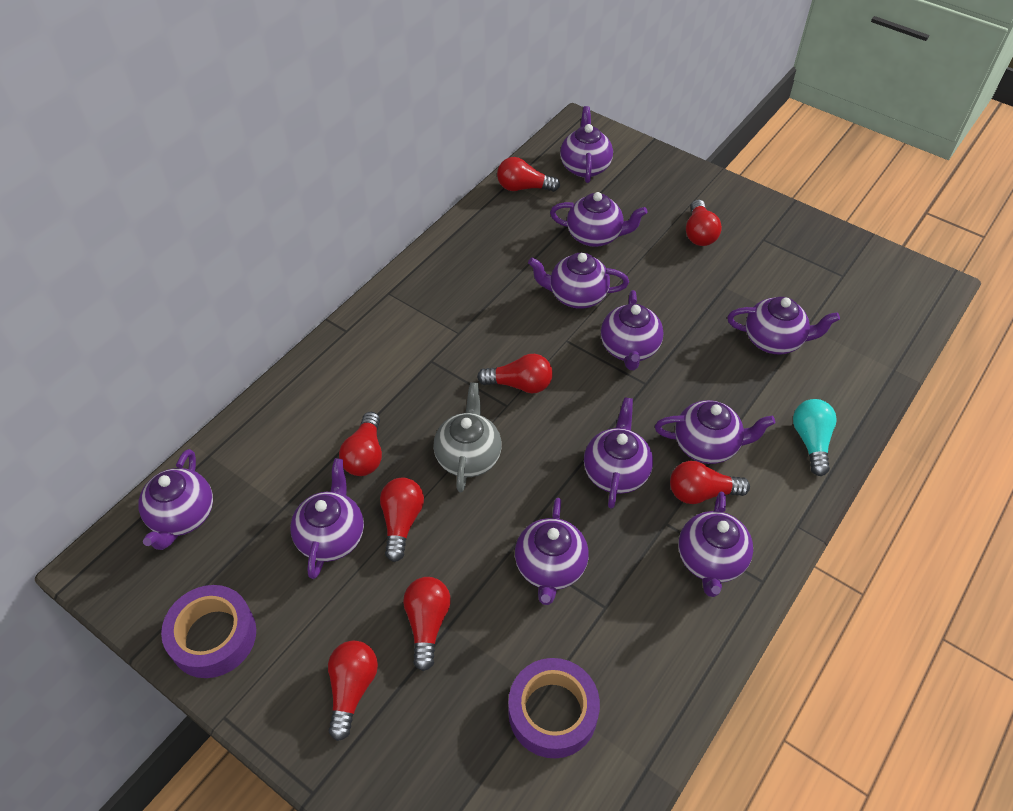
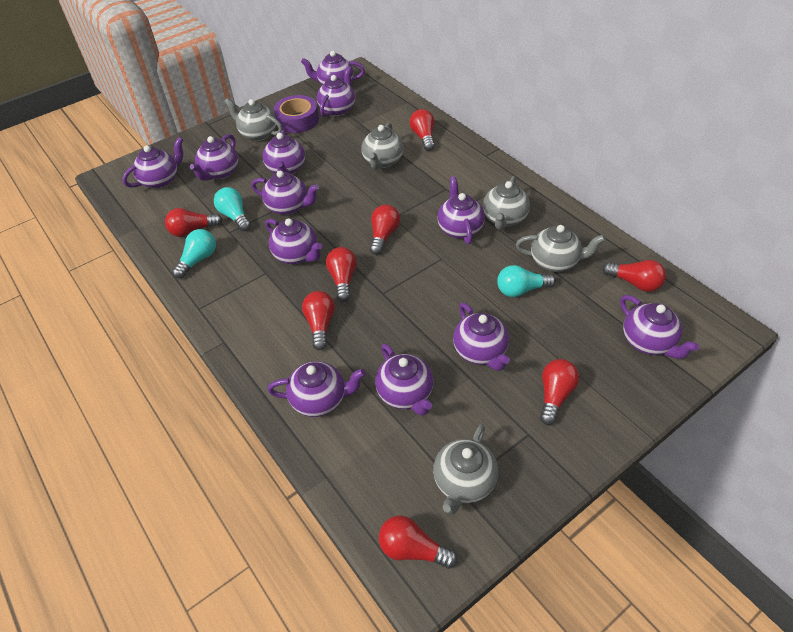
grey teapot: 1 -> 5
purple tape: 2 -> 1
purple teapot: 11 -> 12
turquoise light bulb: 1 -> 3

